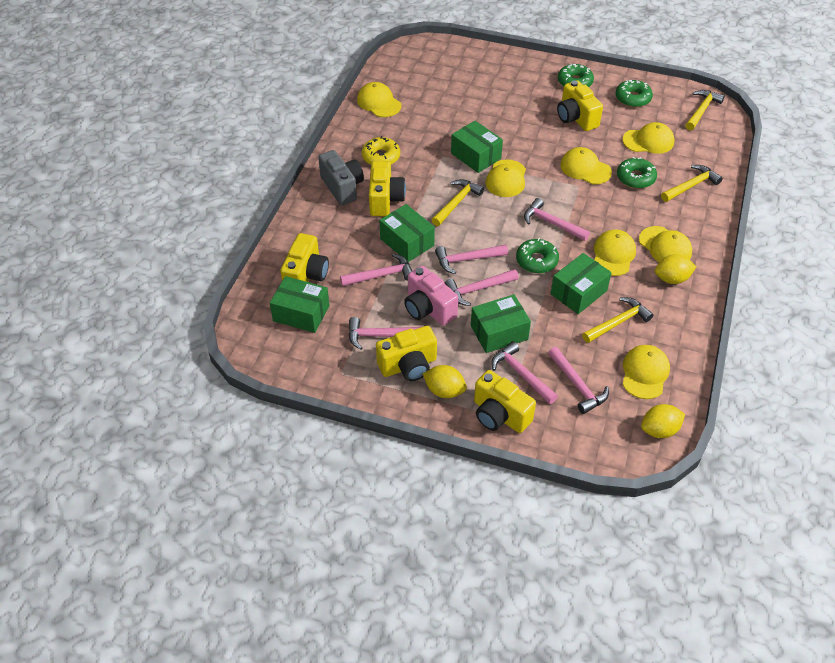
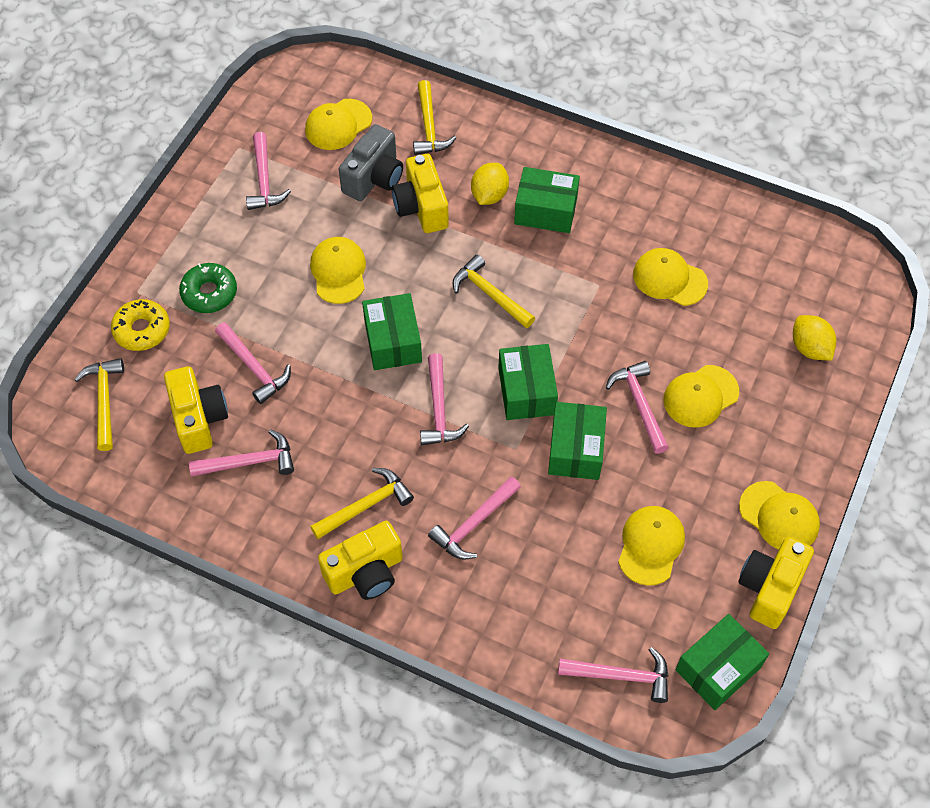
green donut: 4 -> 1
pink camera: 1 -> 0
yellow camera: 5 -> 4
yellow cap: 7 -> 6
yellow lemon: 3 -> 2

